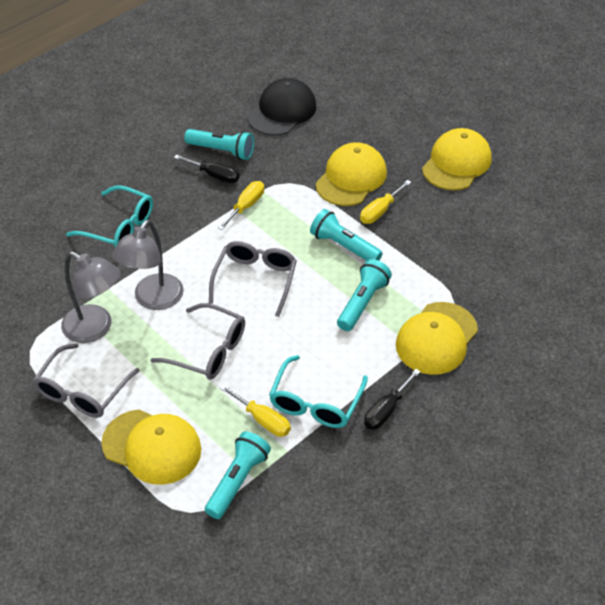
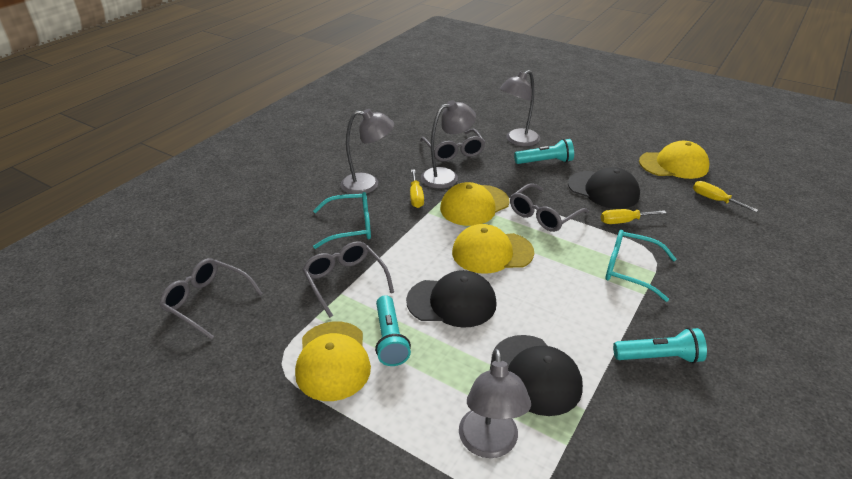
black cap: 1 -> 3
black screwdriver: 2 -> 0
grey glasses: 3 -> 4
grey lamp: 2 -> 4
turquoise flashlight: 4 -> 3

